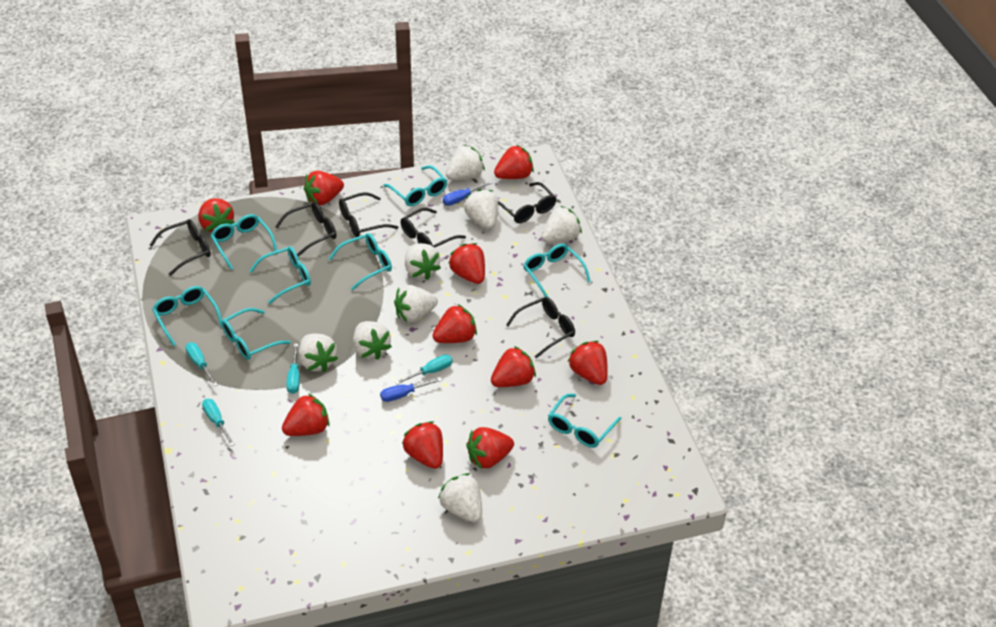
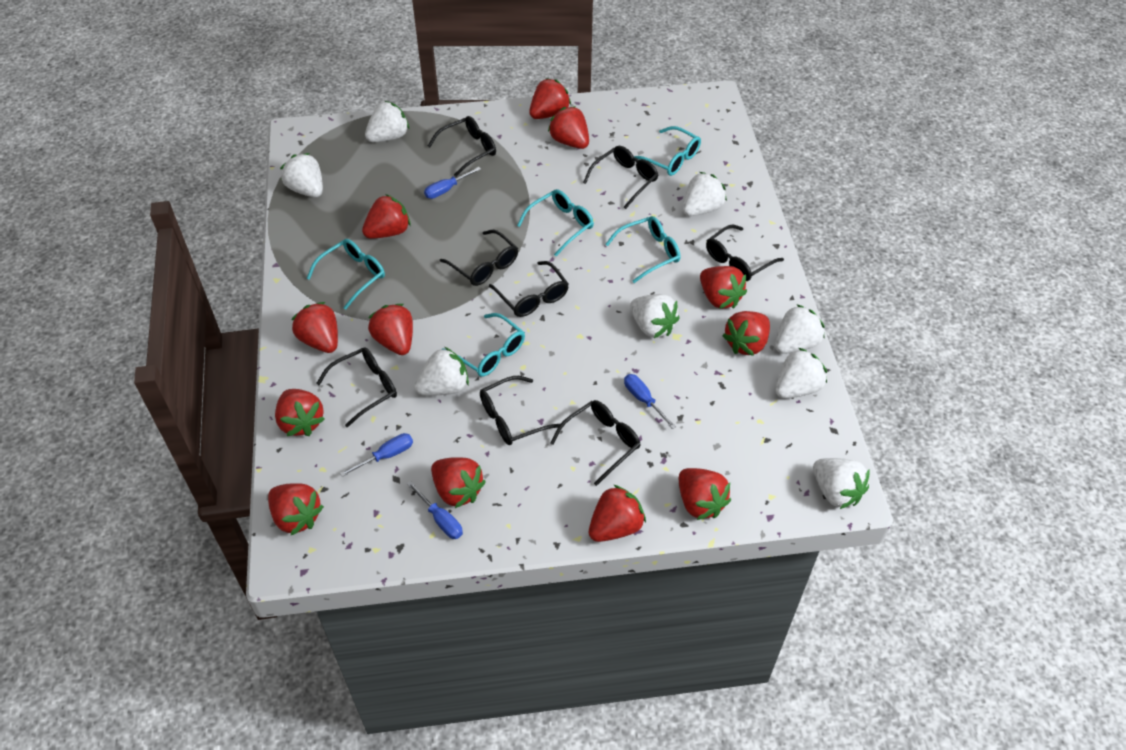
black glasses: 6 -> 8
blue screwdriver: 2 -> 4
red strawberry: 10 -> 12
turquoise glasses: 8 -> 5
turquoise screwdriver: 4 -> 0

